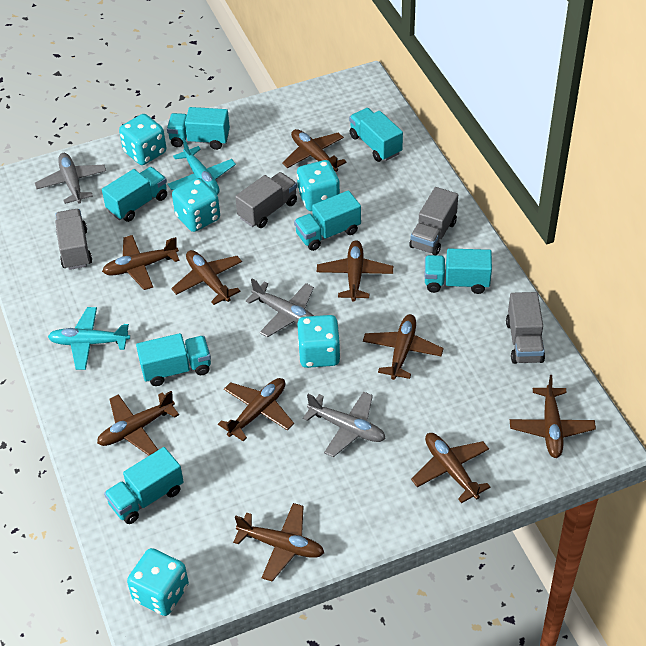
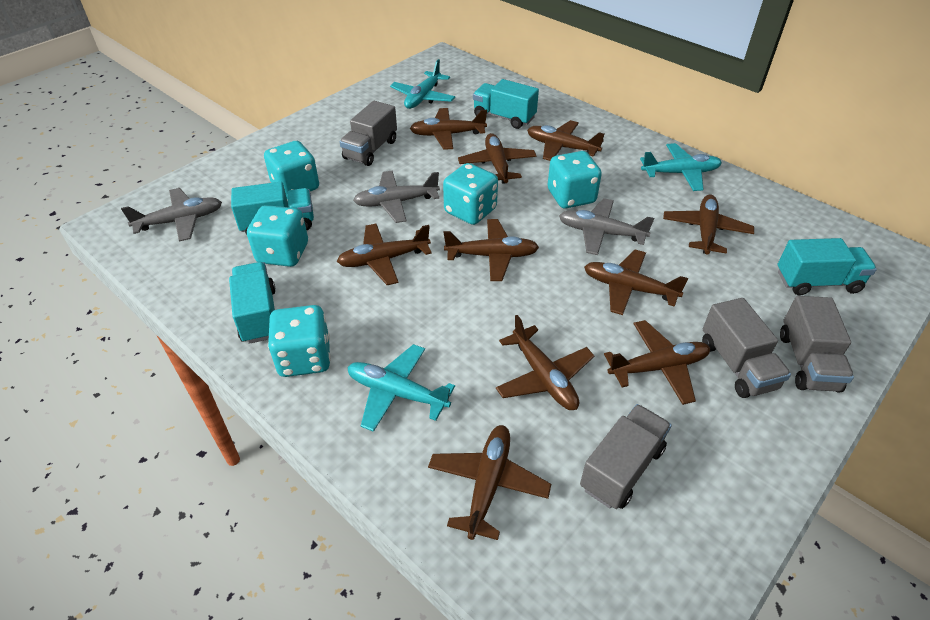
turquoise plane: 2 -> 3
turquoise truck: 7 -> 4

